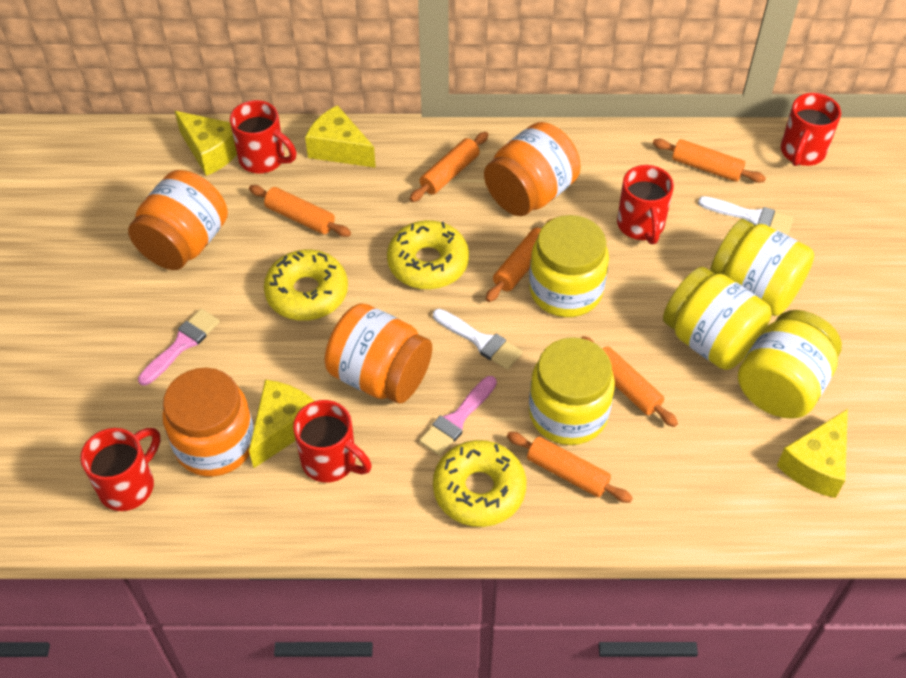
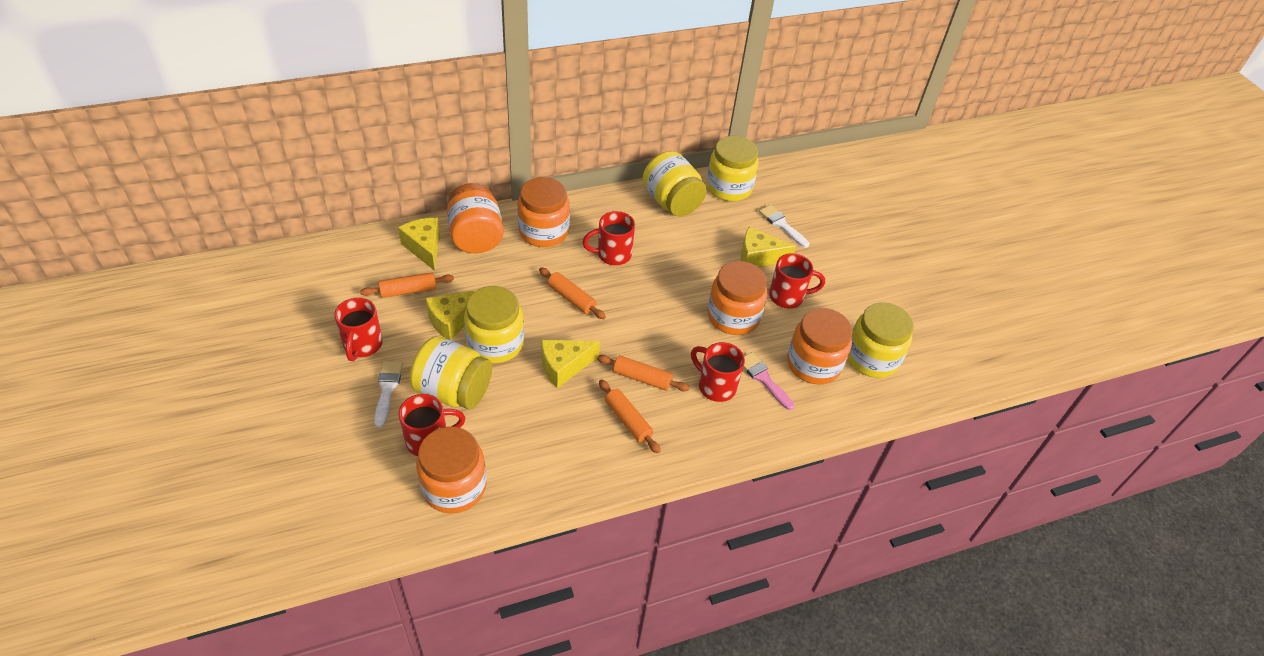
orange jar: 4 -> 5
orange rolling pin: 6 -> 4
pink brush: 2 -> 1
yellow donut: 3 -> 0

